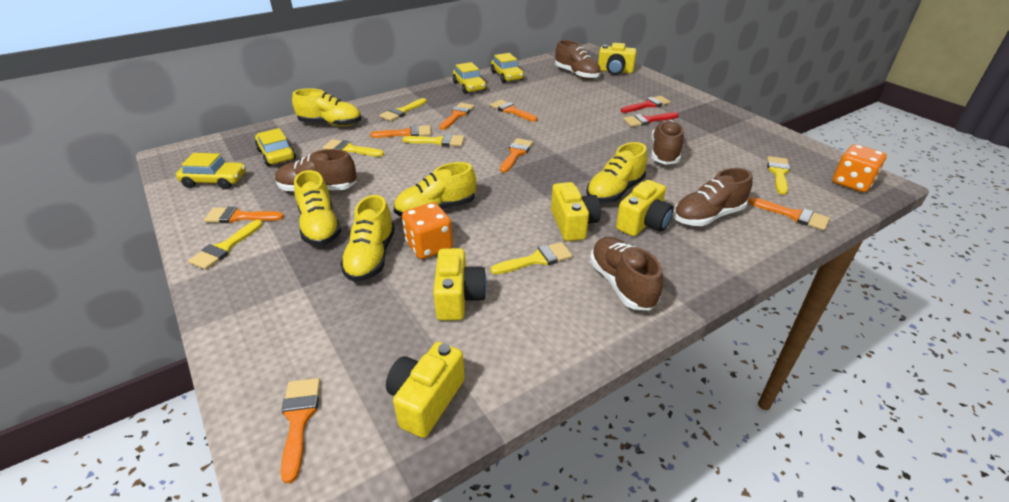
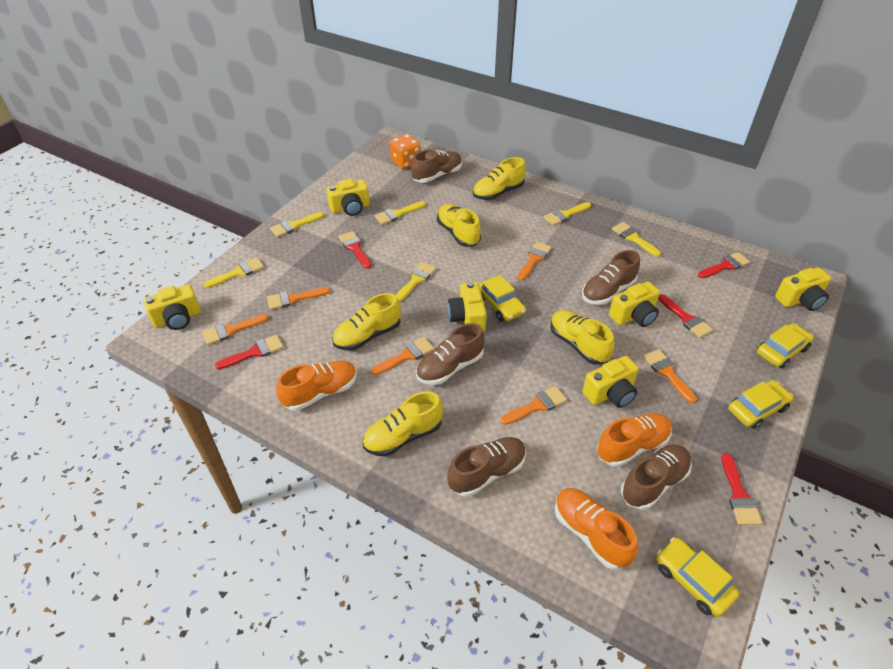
orange brush: 7 -> 6
orange dice: 2 -> 1
orange shoe: 0 -> 3
red brush: 2 -> 5
yellow camera: 5 -> 6

